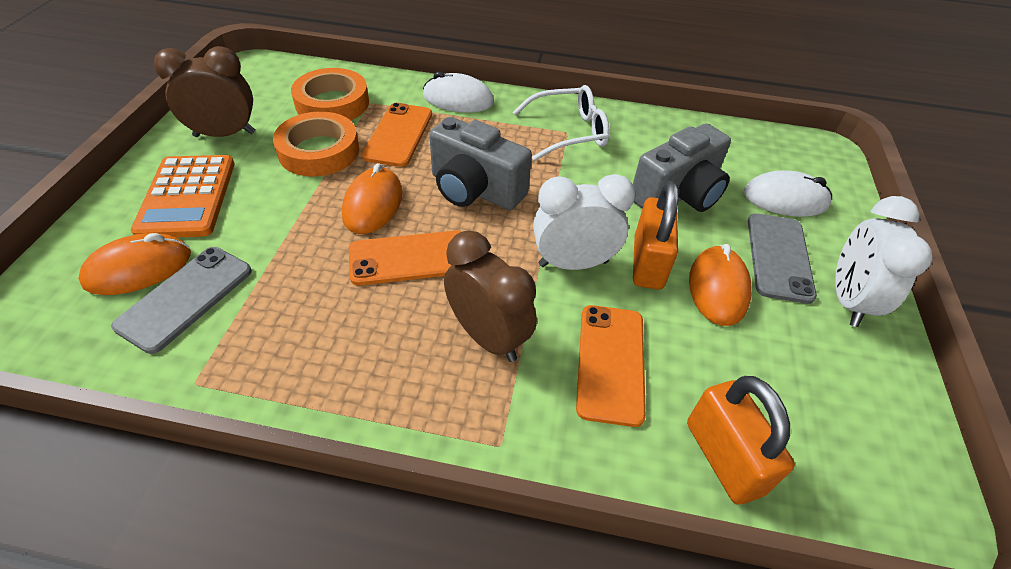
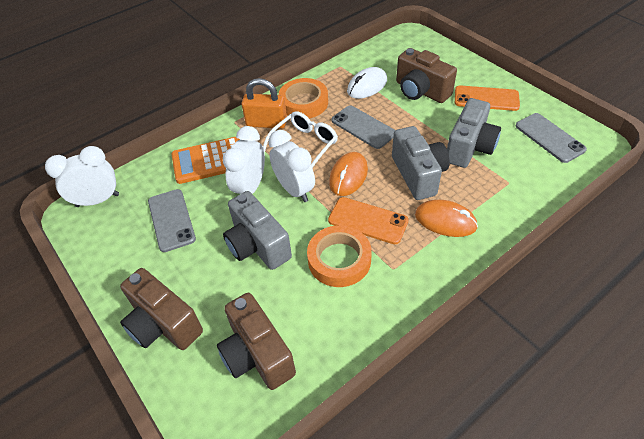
brown camera: 0 -> 3
brown clock: 2 -> 0
grey camera: 2 -> 3
grey phone: 2 -> 3
orange mouse: 3 -> 2
orange padlock: 2 -> 1
orange phone: 3 -> 2
white clock: 2 -> 3
white mouse: 2 -> 1

